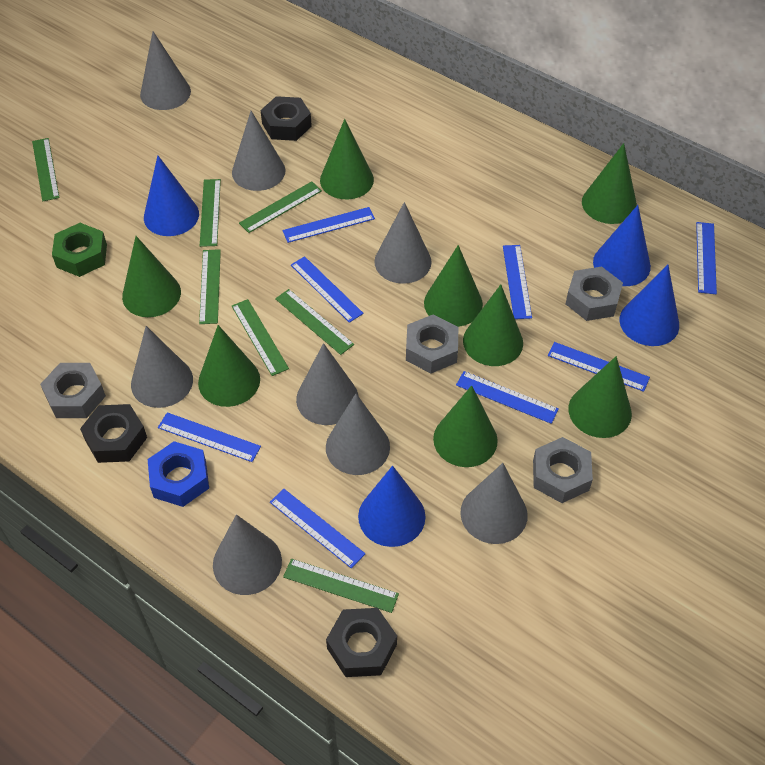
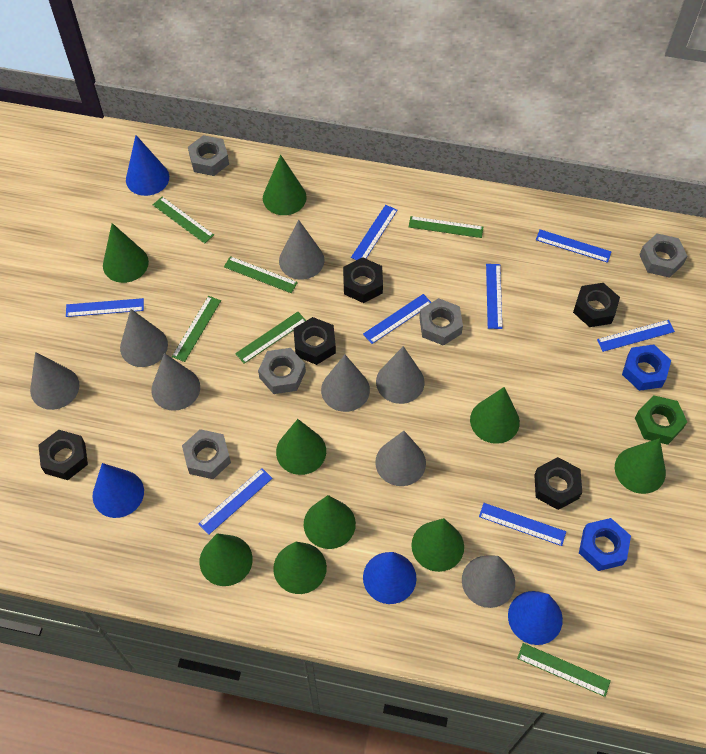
black nut: 3 -> 5
blue nut: 1 -> 2
green cone: 8 -> 9
green ruler: 7 -> 6
grey nut: 4 -> 5

